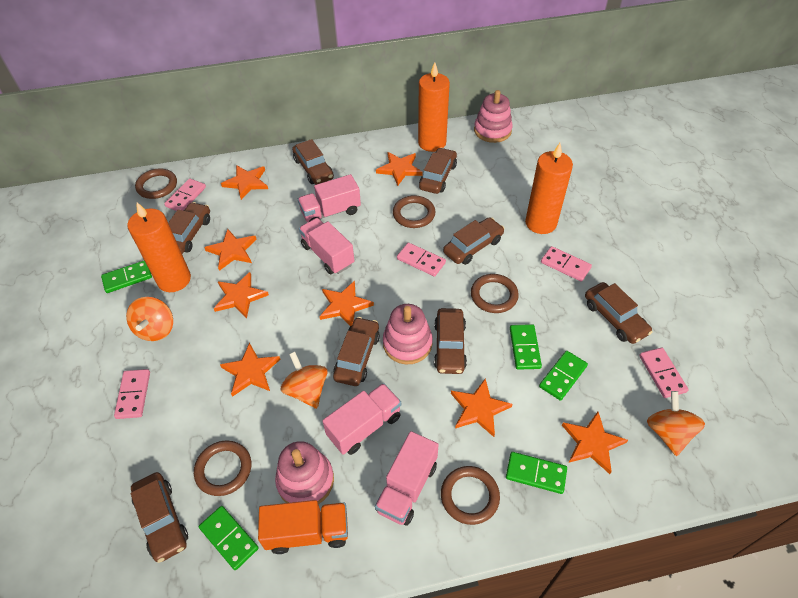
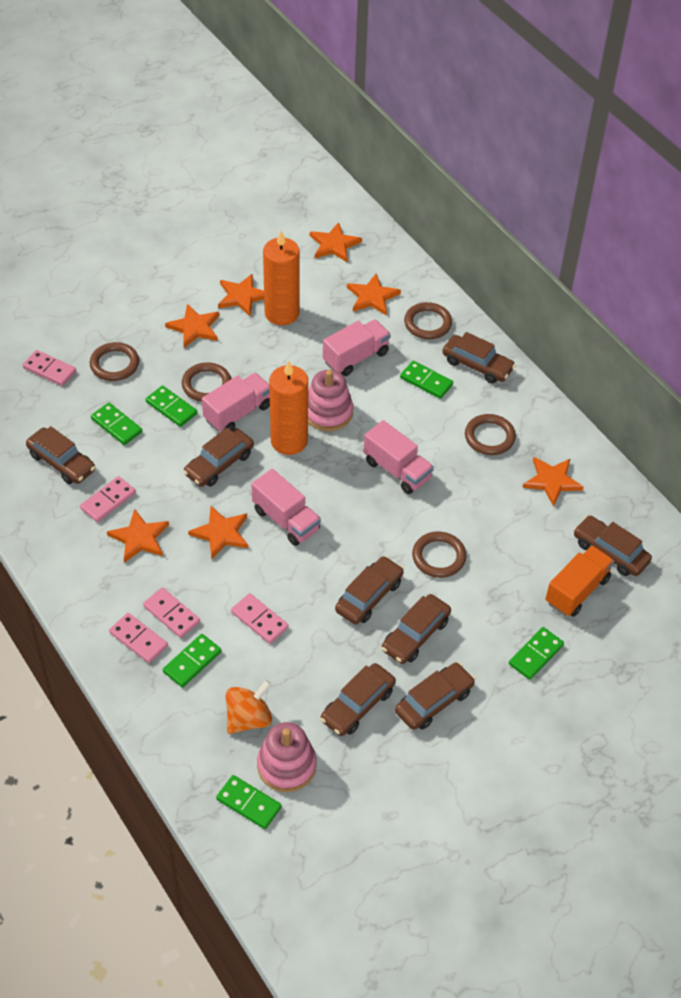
green domino: 5 -> 6
orange candle: 3 -> 2
orange spinning top: 3 -> 1
orange star: 8 -> 7
pink stacking toy: 3 -> 2

